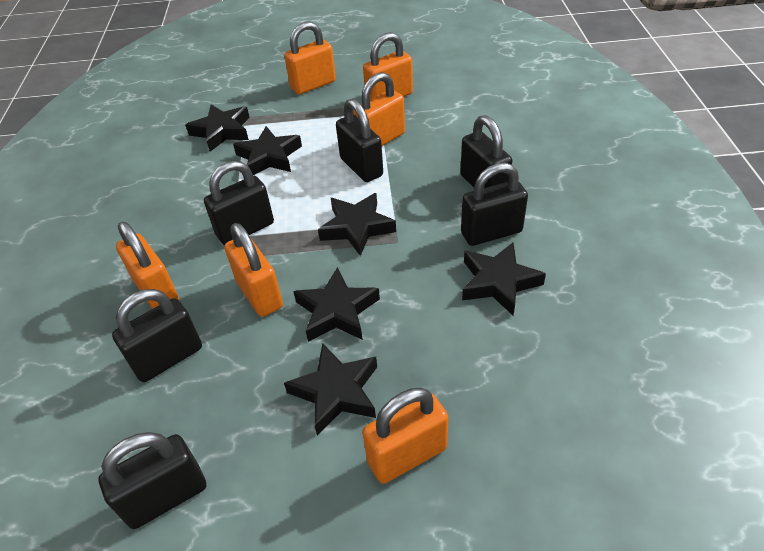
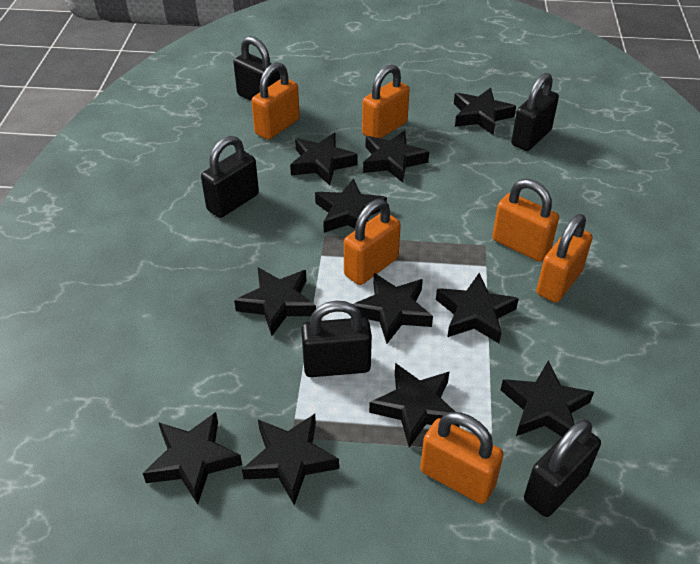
black padlock: 6 -> 5
black star: 6 -> 11

